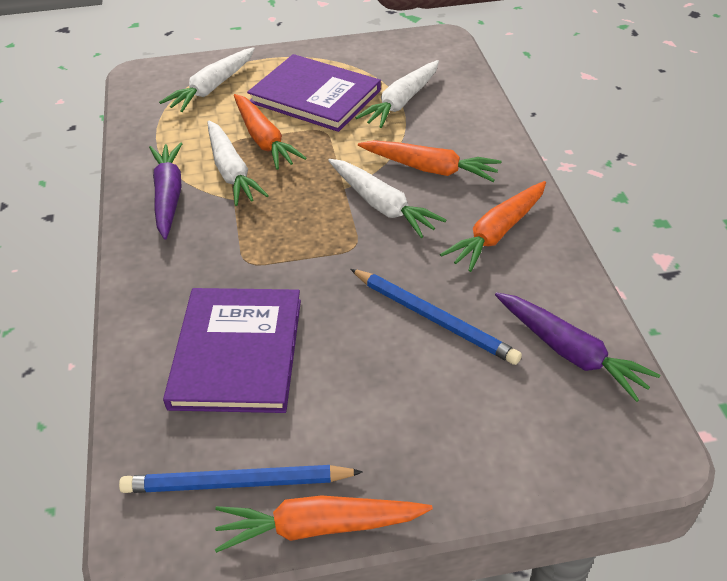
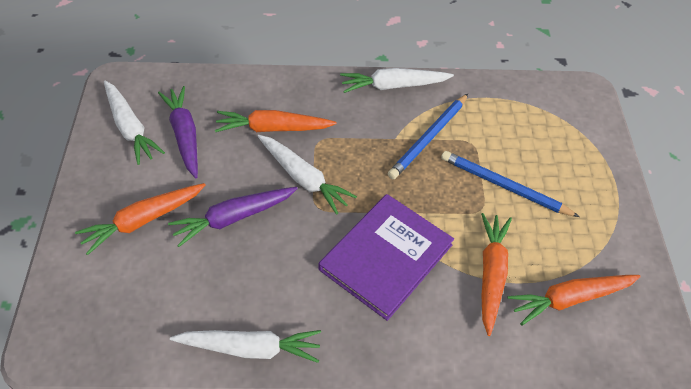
purple book: 2 -> 1

